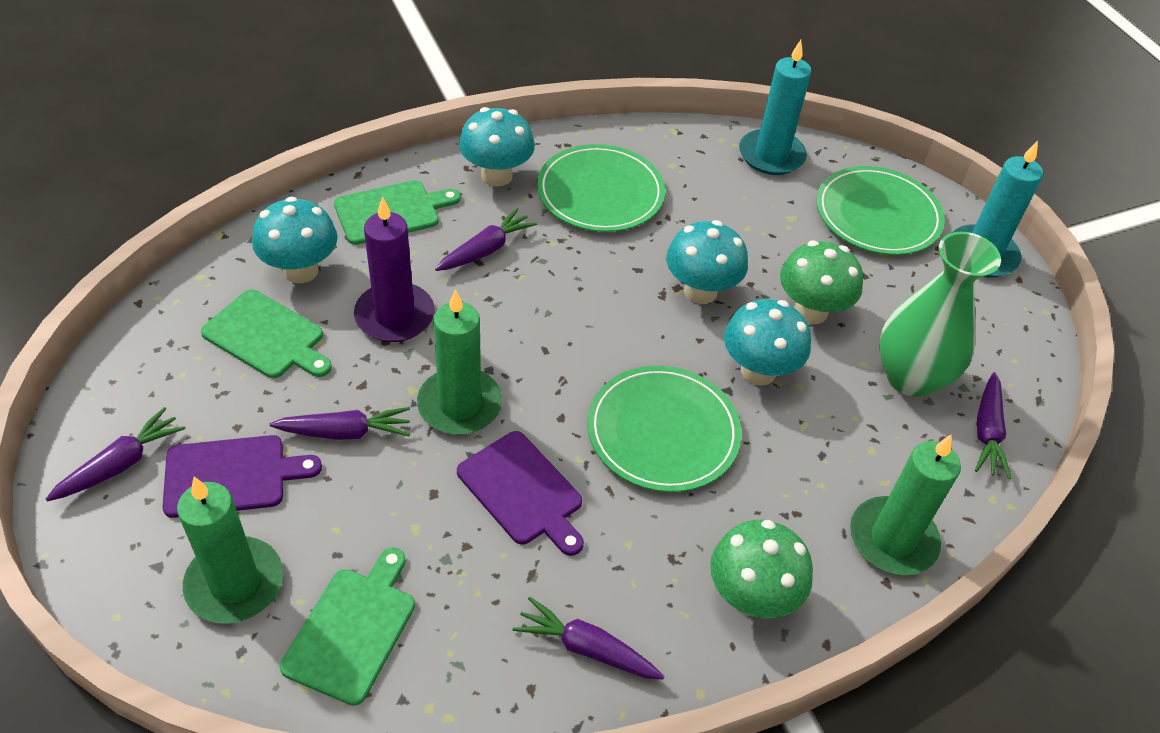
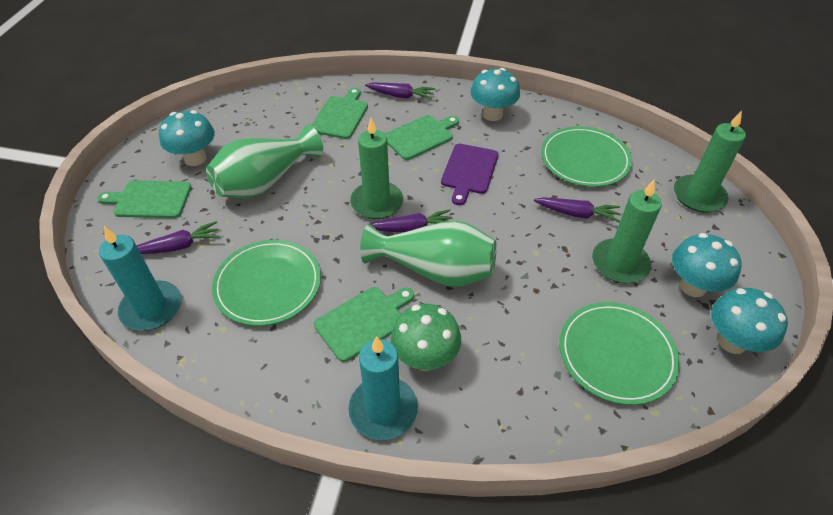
green cutting board: 3 -> 4
green mushroom: 2 -> 1
green vase: 1 -> 2
purple candle: 1 -> 0
purple carrot: 5 -> 4
purple cutting board: 2 -> 1

